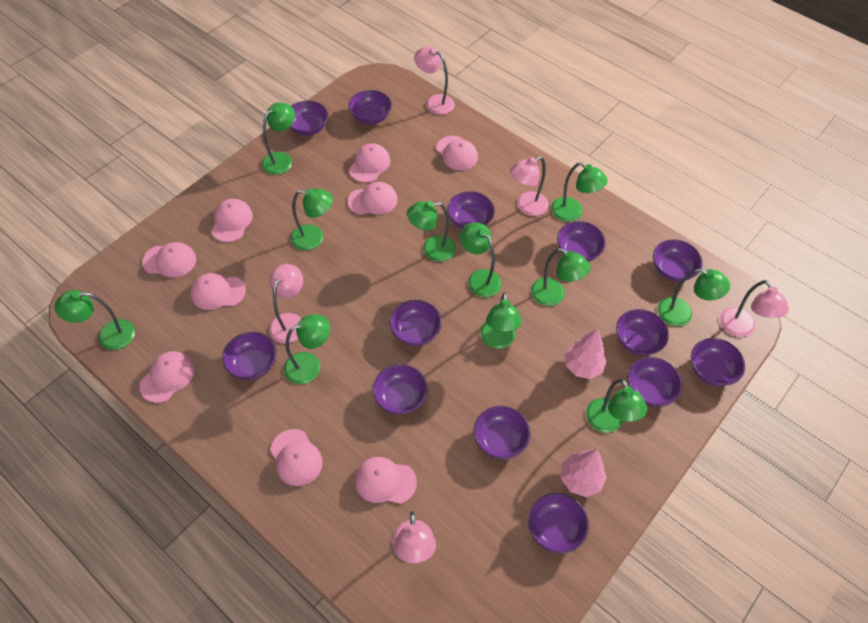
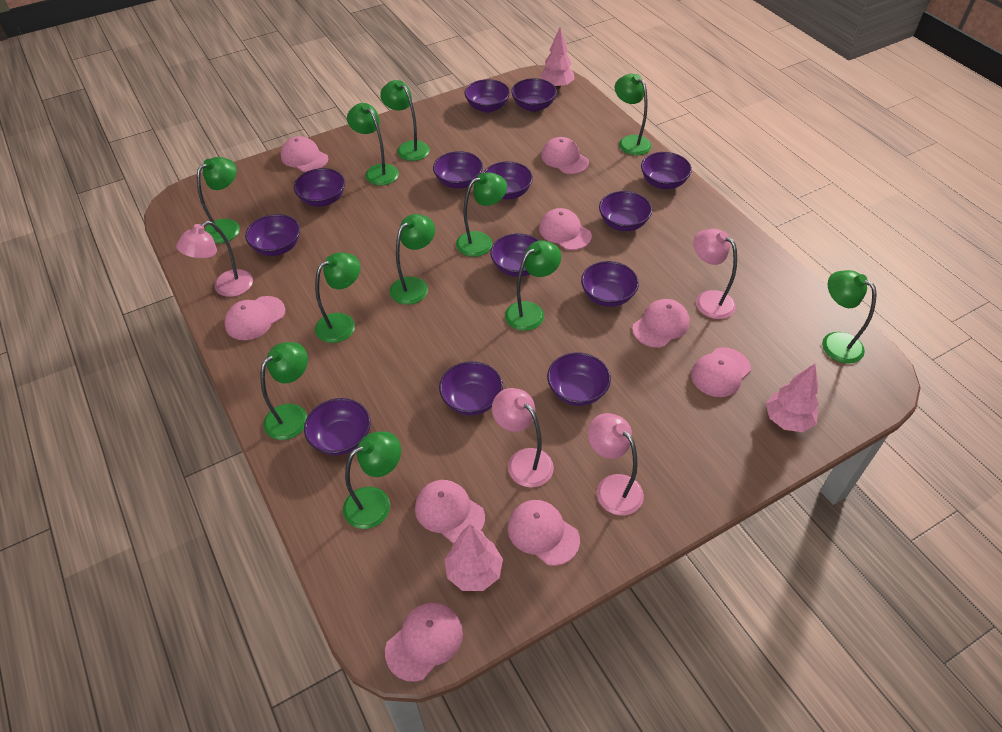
pink lamp: 5 -> 4
pink tree: 2 -> 3

